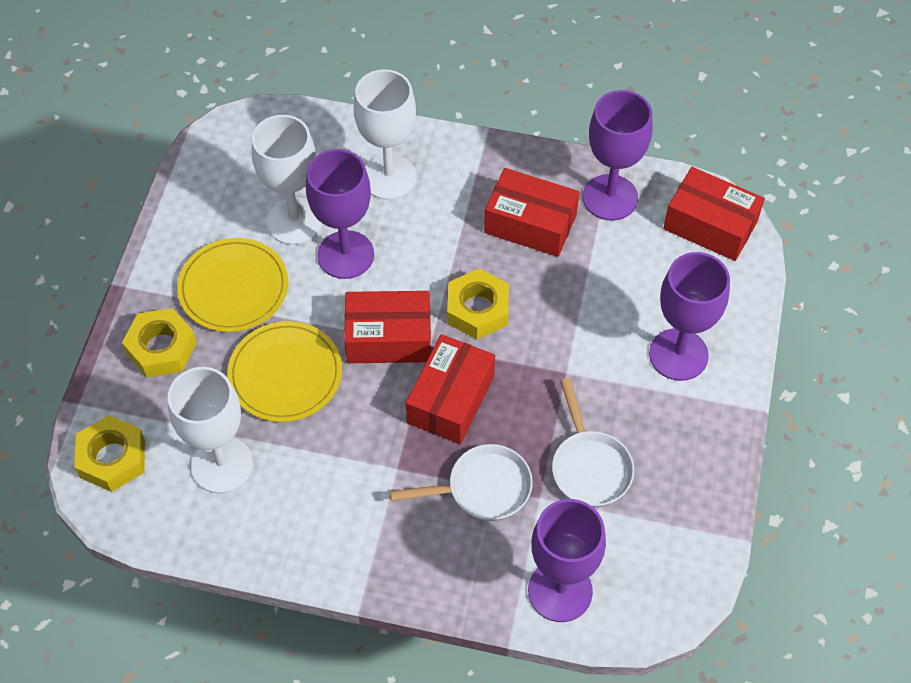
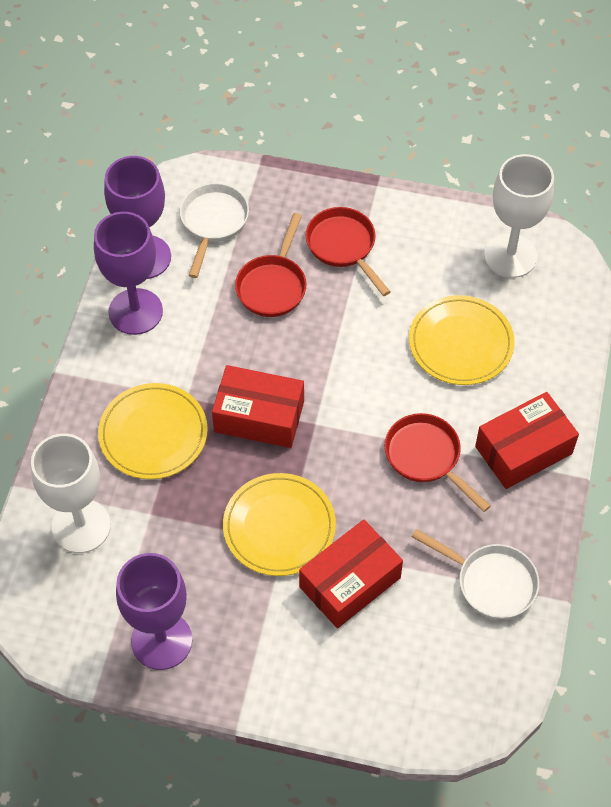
purple goblet: 4 -> 3
red box: 4 -> 3
red pan: 0 -> 3
white goblet: 3 -> 2
yellow nut: 3 -> 0
yellow plate: 2 -> 3

